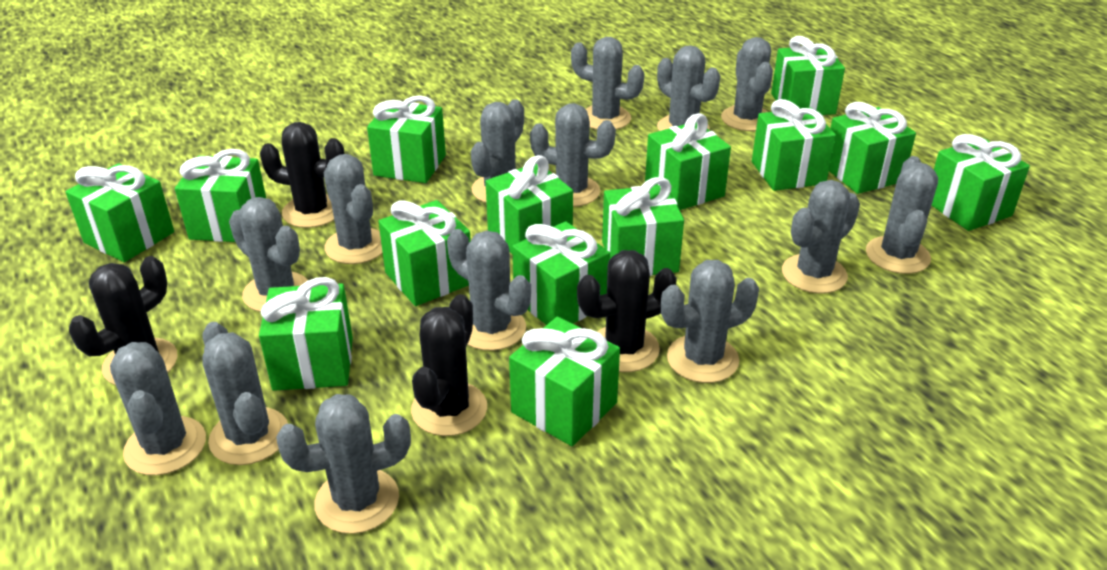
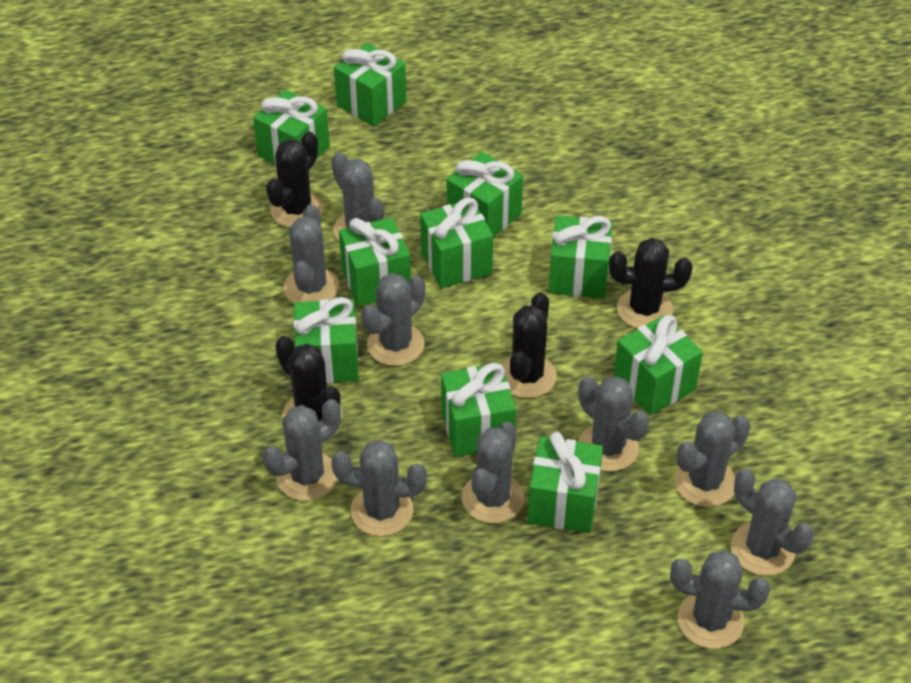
green gift: 14 -> 10
grey cactus: 14 -> 10

